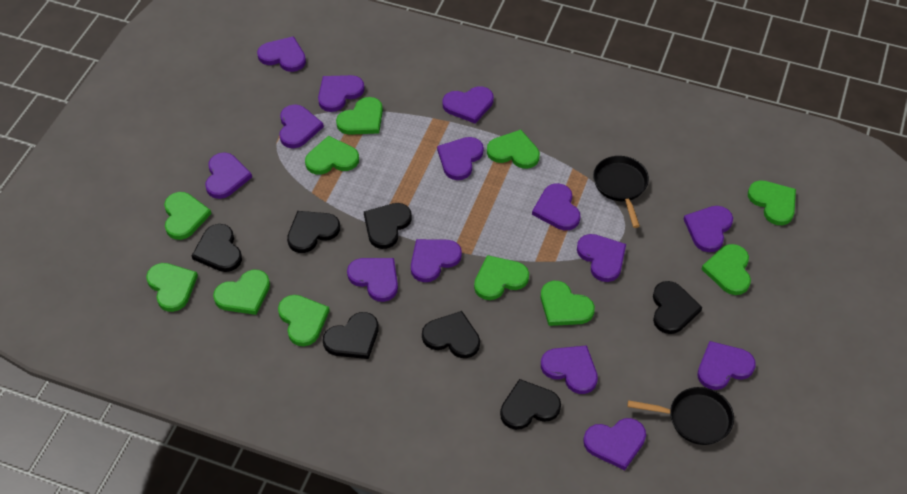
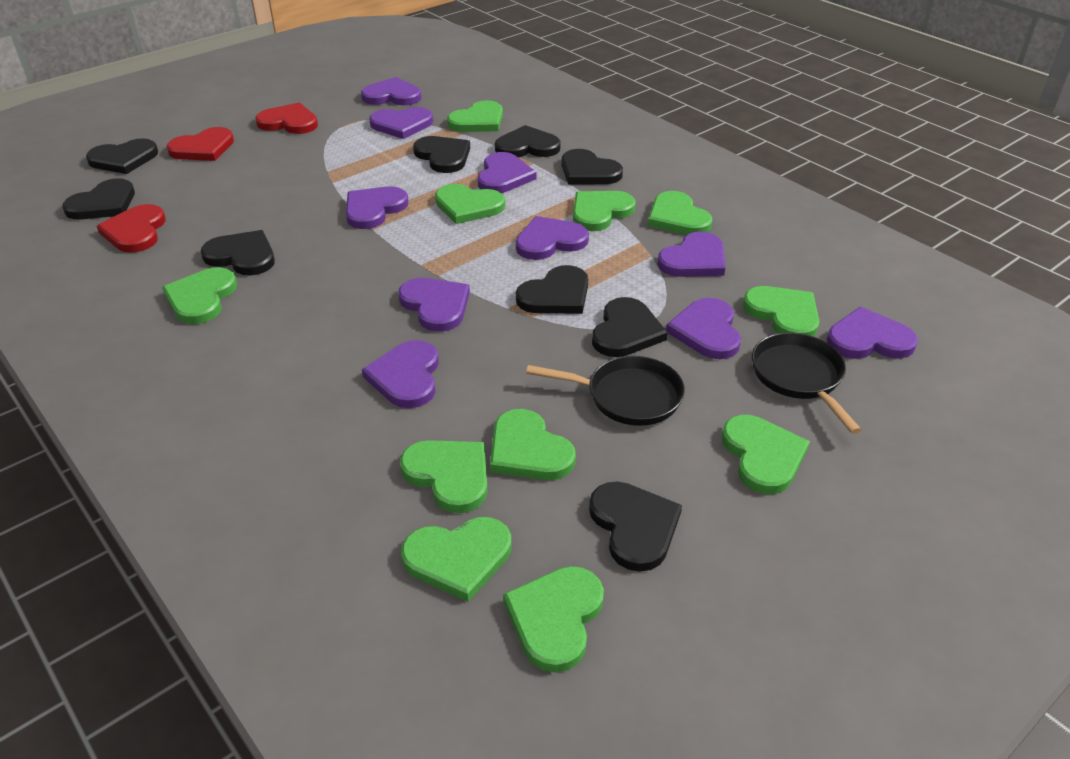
black heart: 7 -> 9
purple heart: 14 -> 10
red heart: 0 -> 3

